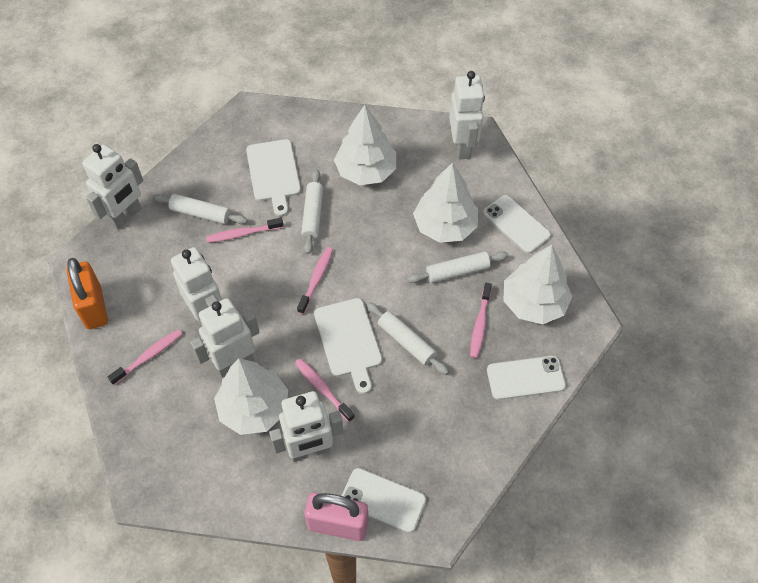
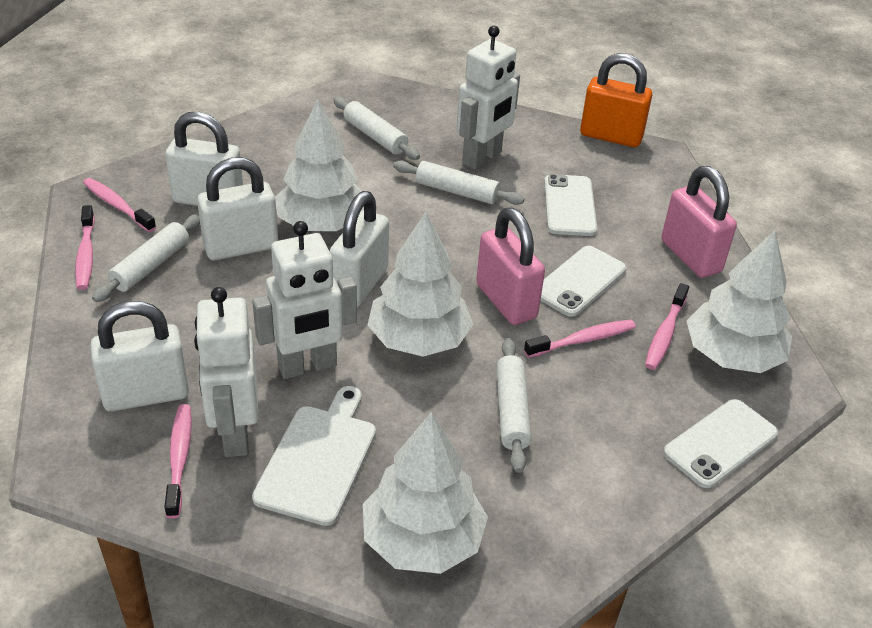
pink padlock: 1 -> 2
white cutting board: 2 -> 1
white padlock: 0 -> 4
white robot: 5 -> 3

